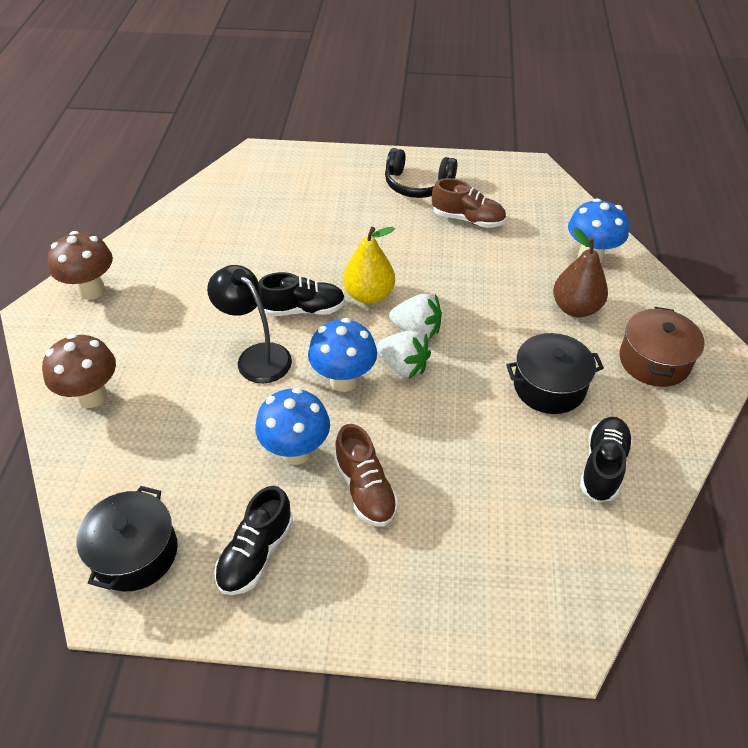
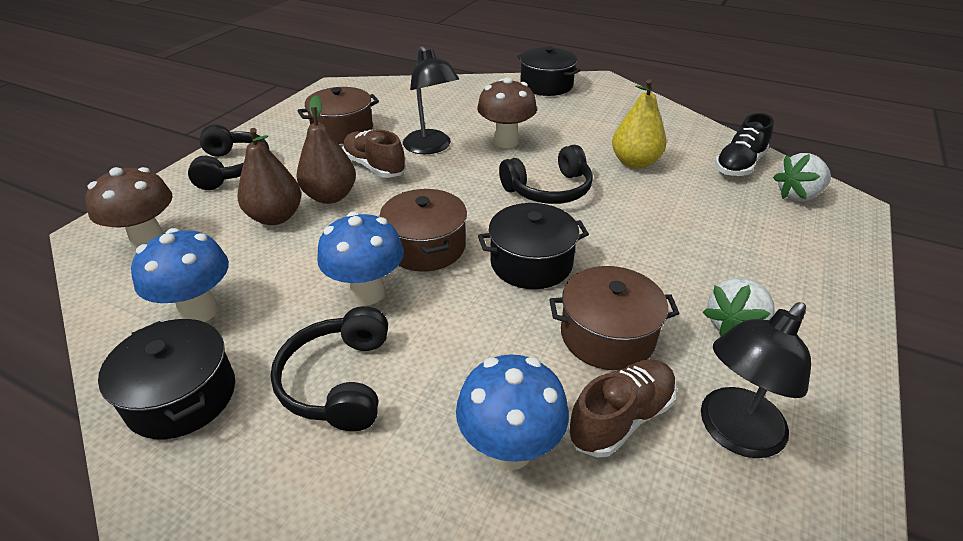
black headphones: 1 -> 3
black lamp: 1 -> 2
black pot: 2 -> 3
black shoe: 3 -> 1
brown pear: 1 -> 2
brown pot: 1 -> 3

